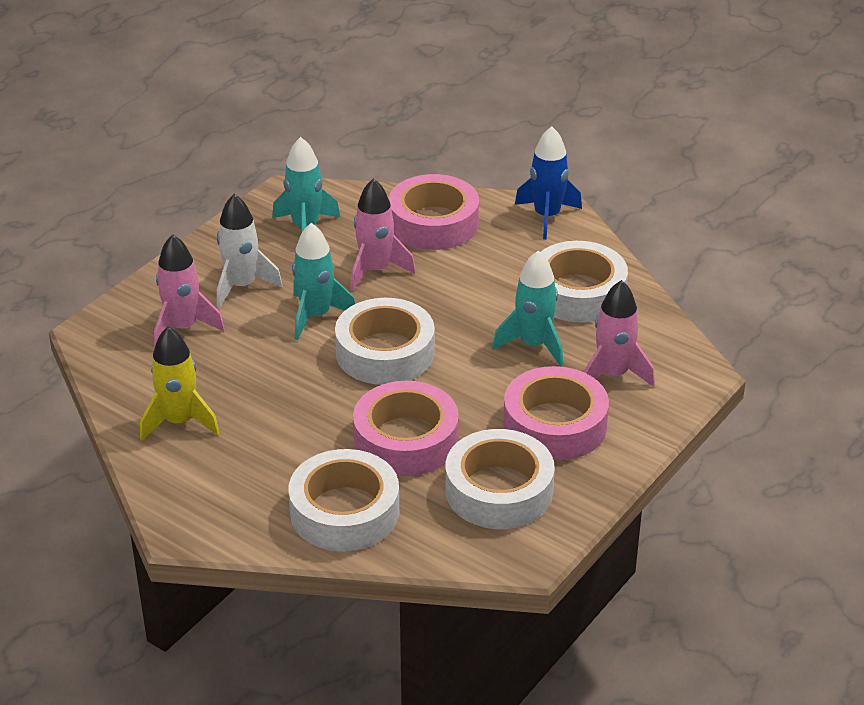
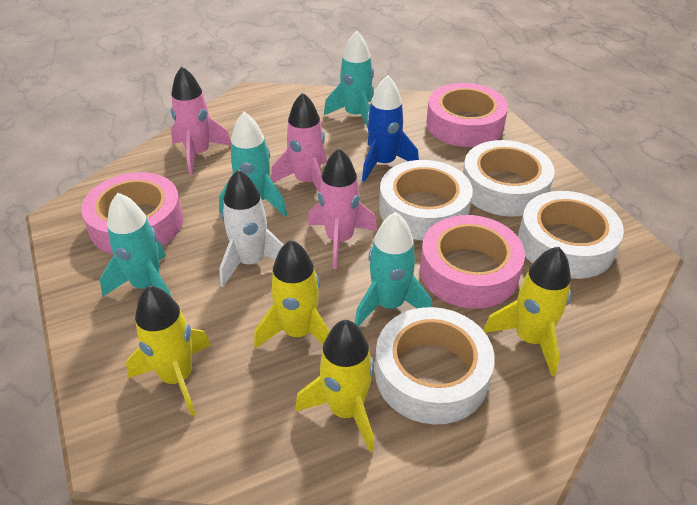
turquoise rocket: 3 -> 4
yellow rocket: 1 -> 4

